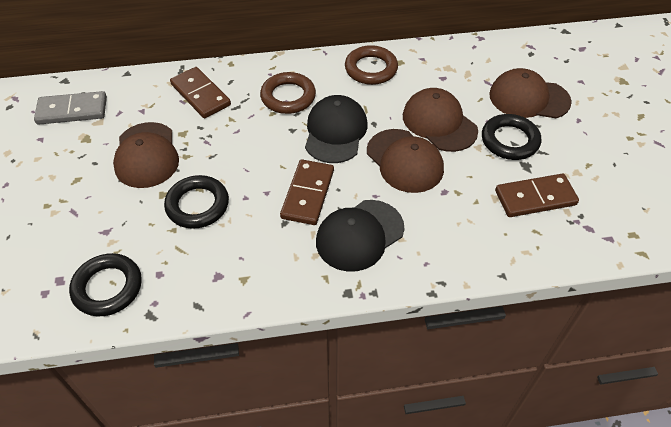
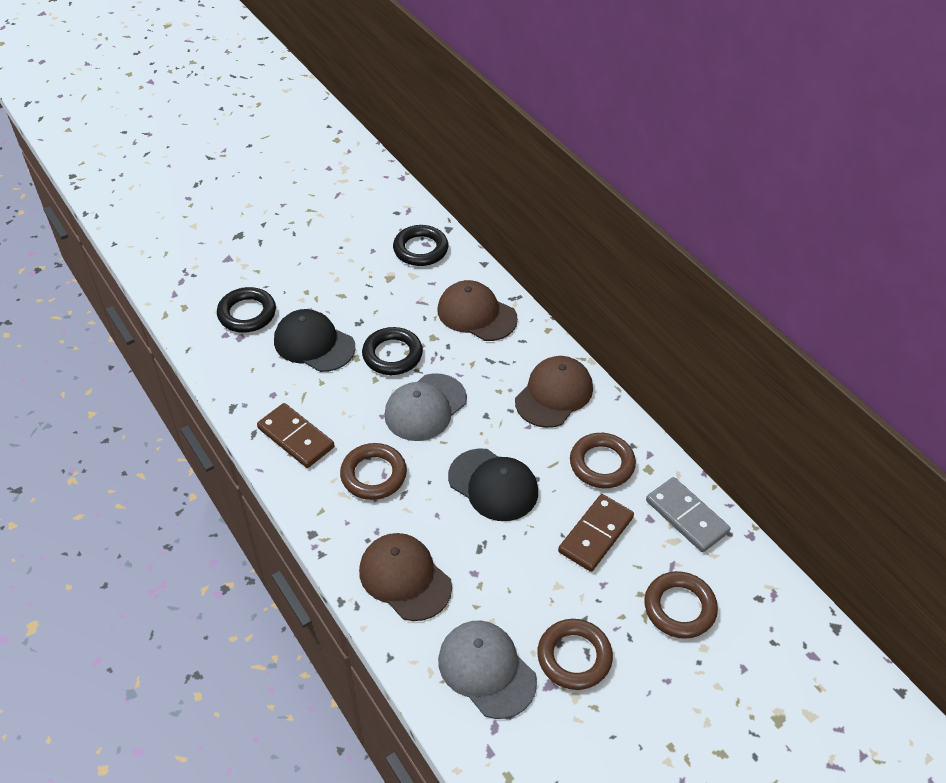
brown cap: 4 -> 3
brown domino: 3 -> 2
brown ring: 2 -> 4
grey cap: 0 -> 2

